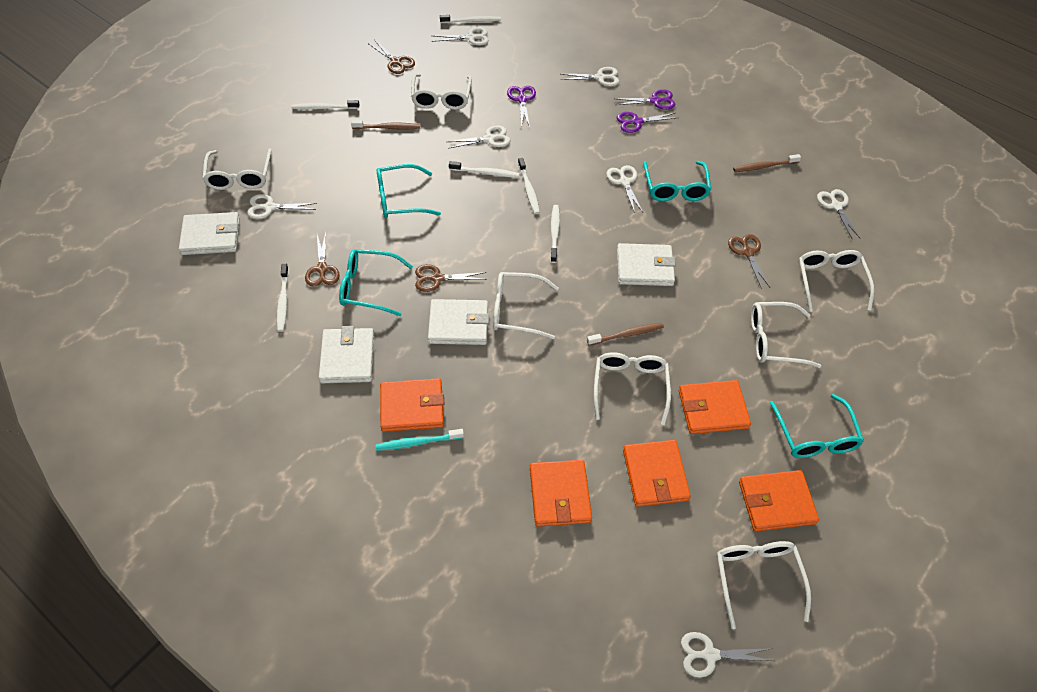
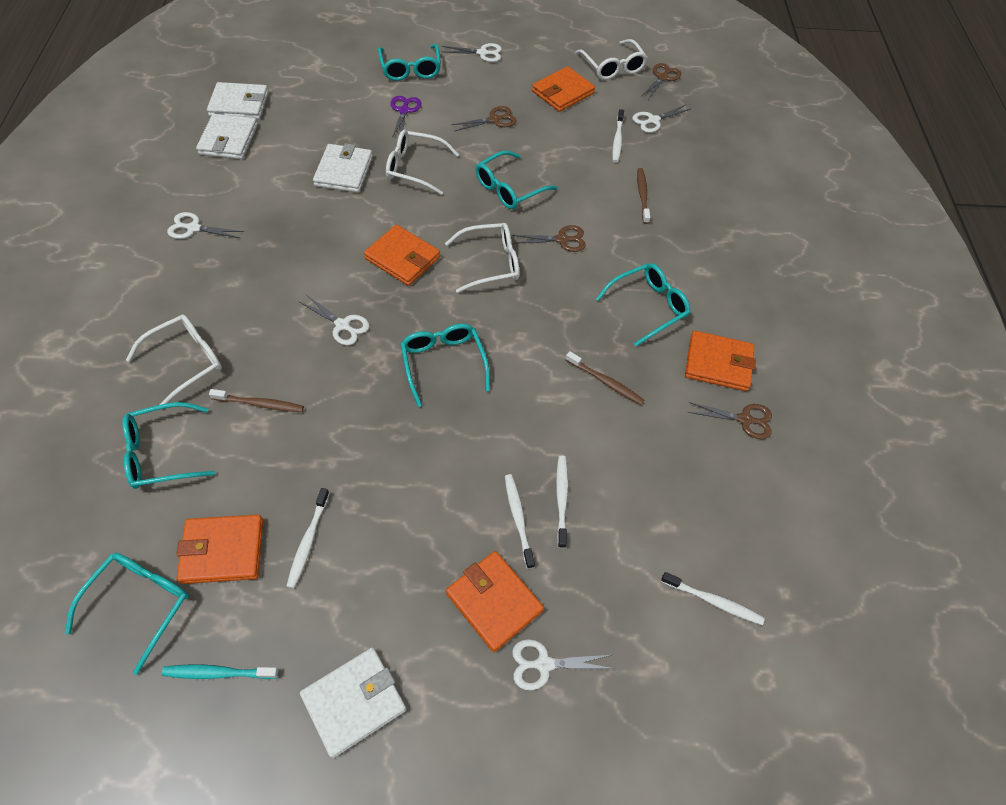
purple scissors: 3 -> 1
turquoise glasses: 4 -> 6
white glasses: 7 -> 4
white scissors: 7 -> 5
white toothbrush: 6 -> 5

